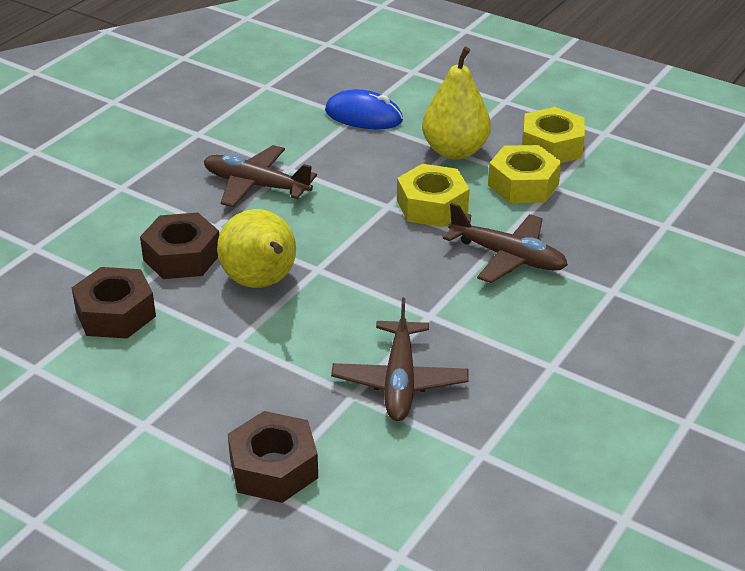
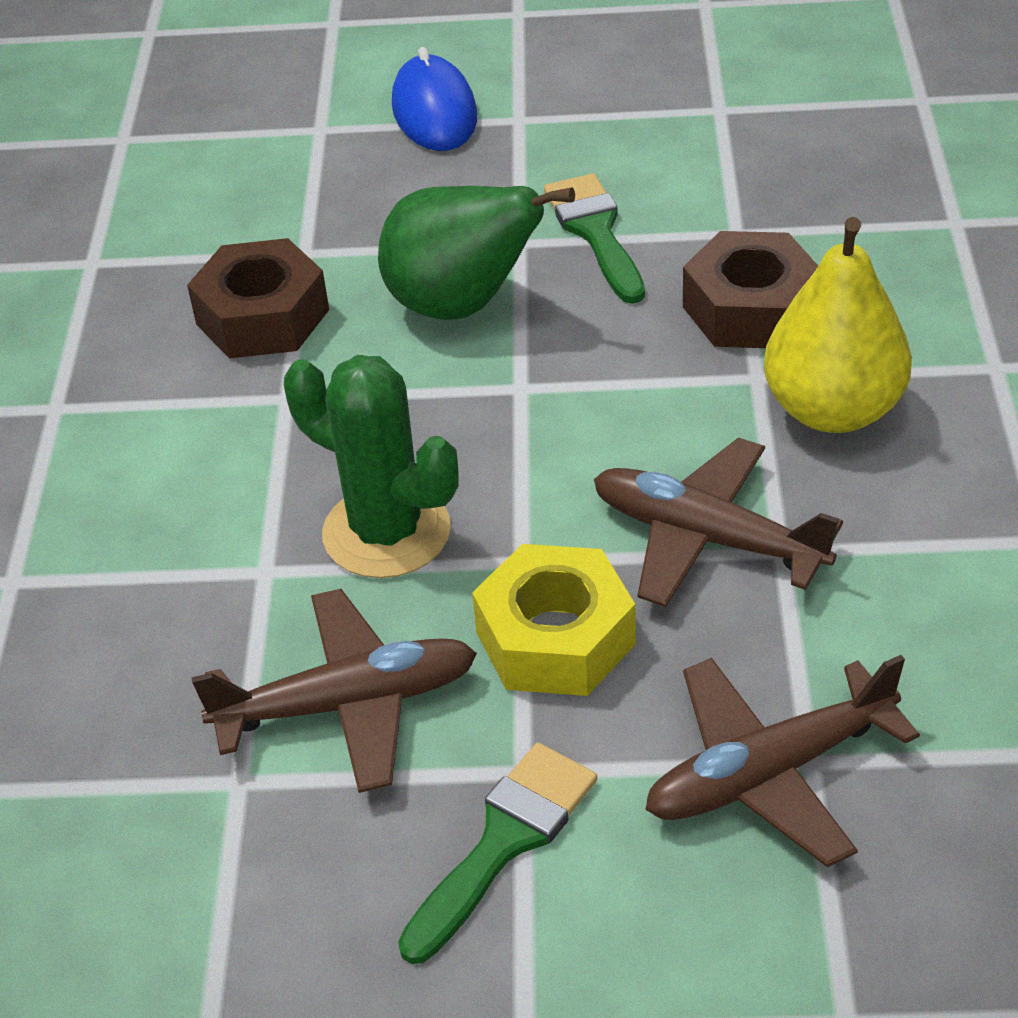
brown nut: 3 -> 2
green brush: 0 -> 2
green cactus: 0 -> 1
green pear: 0 -> 1
yellow nut: 3 -> 1
yellow pear: 2 -> 1

